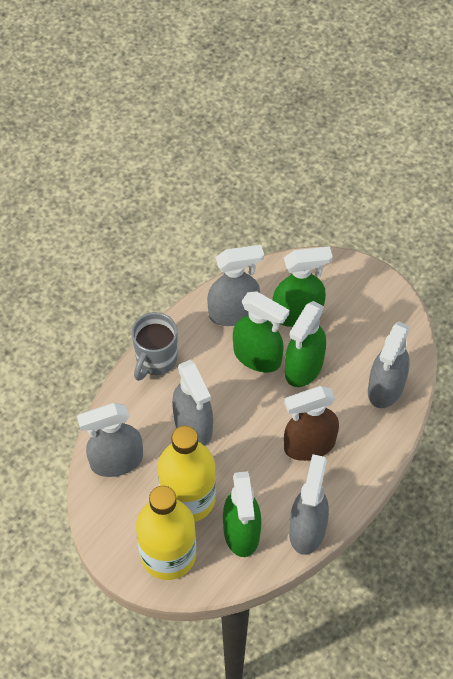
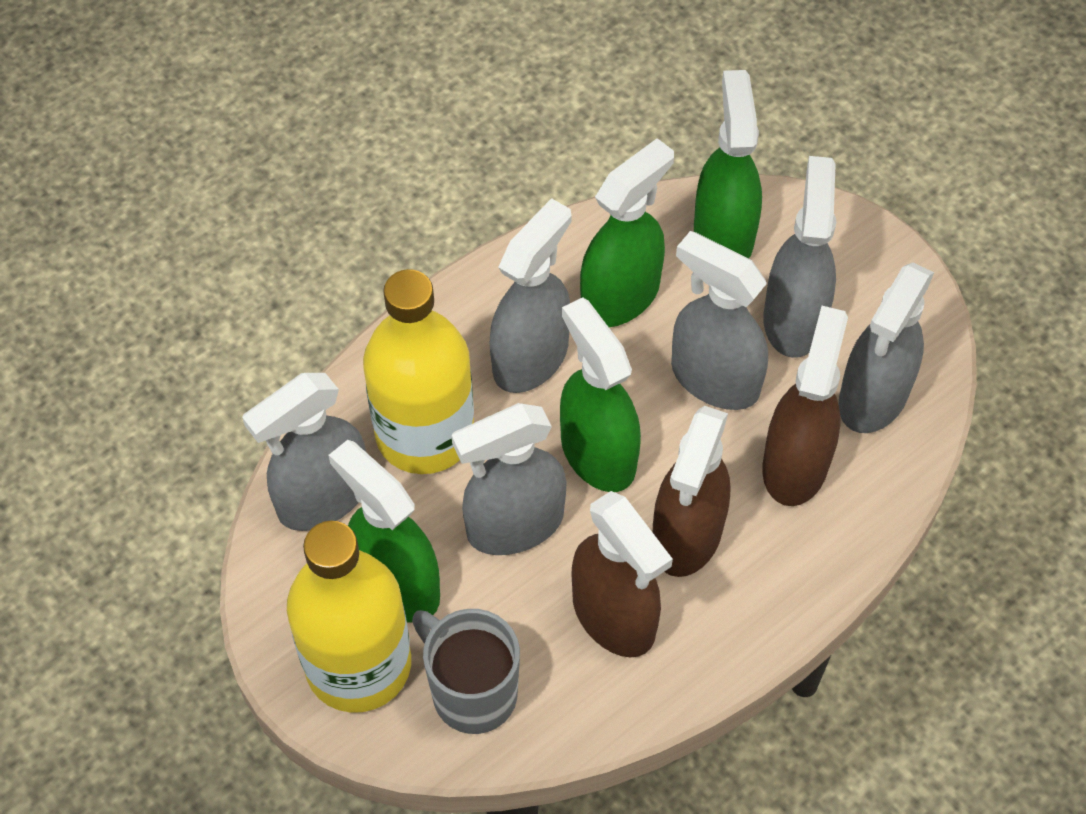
brown spray bottle: 1 -> 3
grey spray bottle: 5 -> 6

